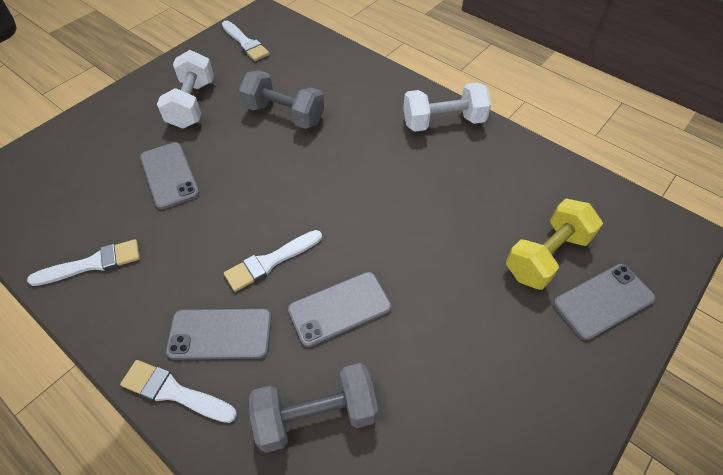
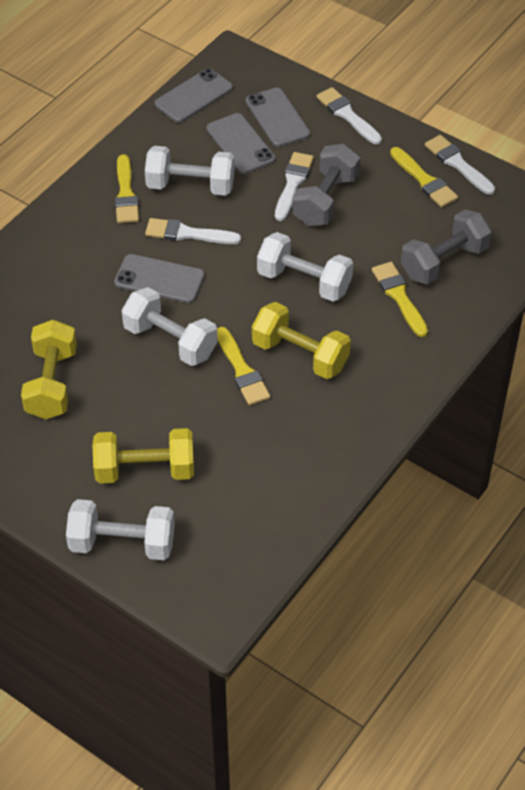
white dumbbell: 2 -> 4
yellow brush: 0 -> 4
yellow dumbbell: 1 -> 3

